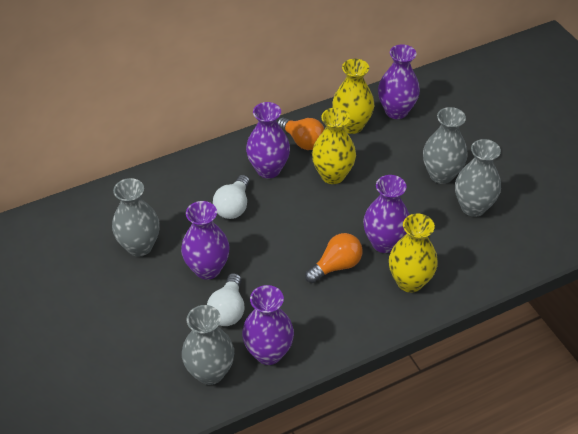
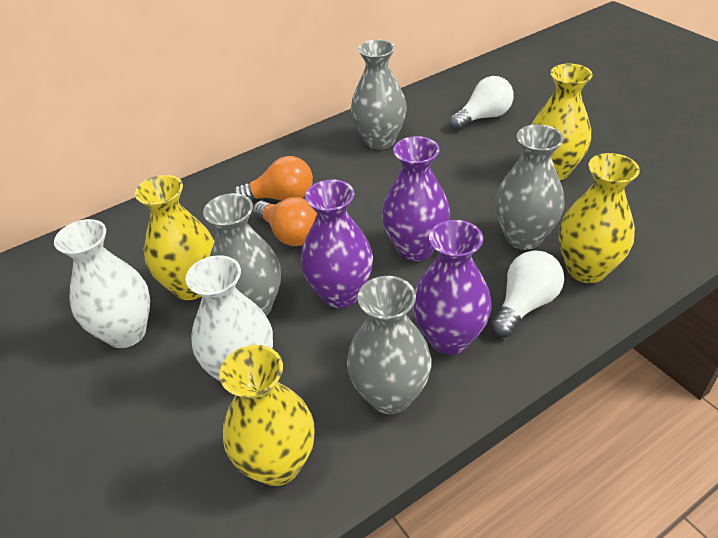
purple vase: 5 -> 3
white vase: 0 -> 2
yellow vase: 3 -> 4

